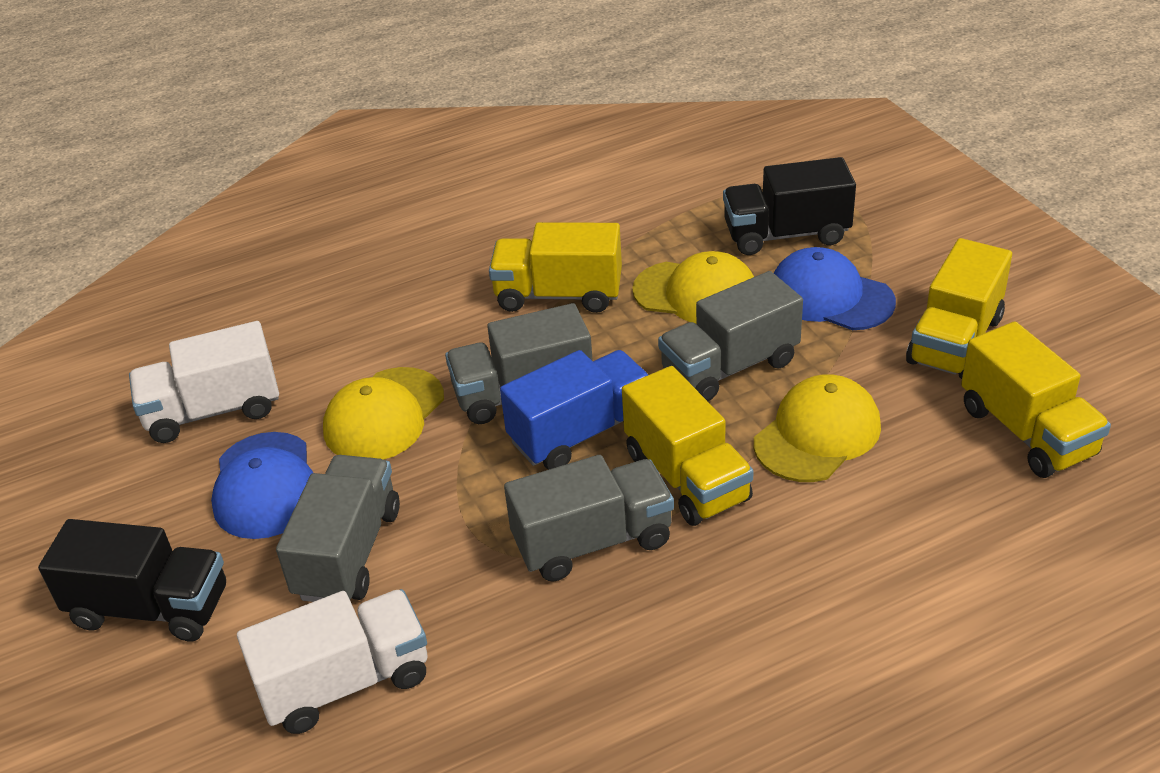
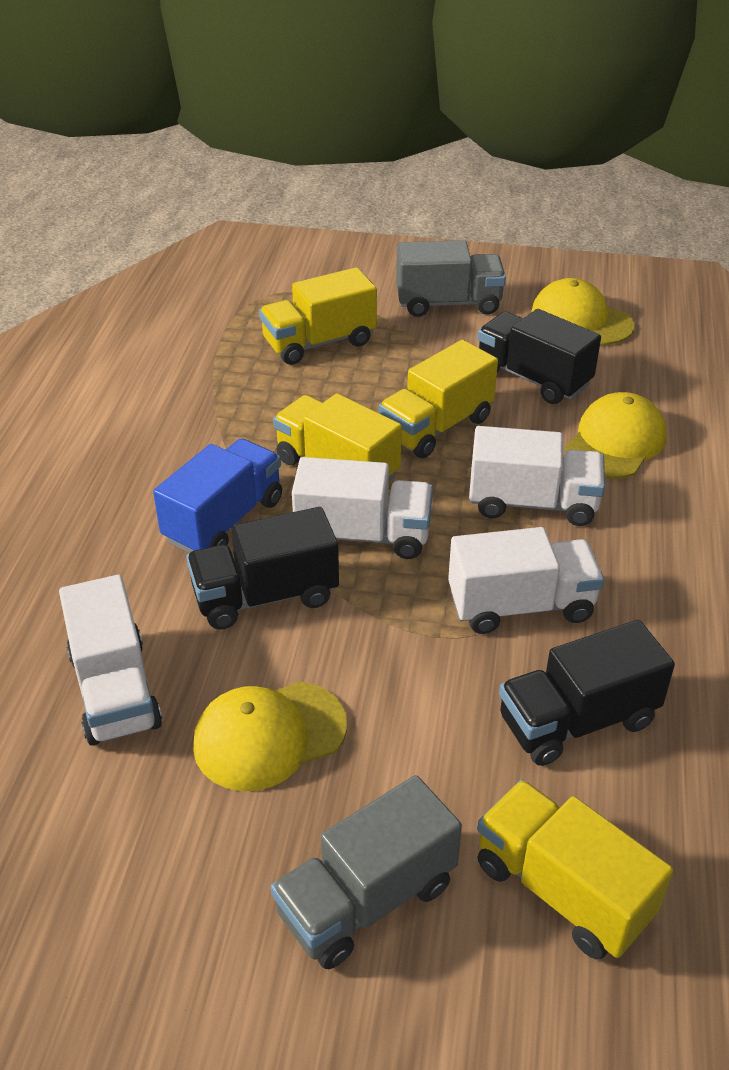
black truck: 2 -> 3
blue cap: 2 -> 0
grey truck: 4 -> 2
white truck: 2 -> 4

